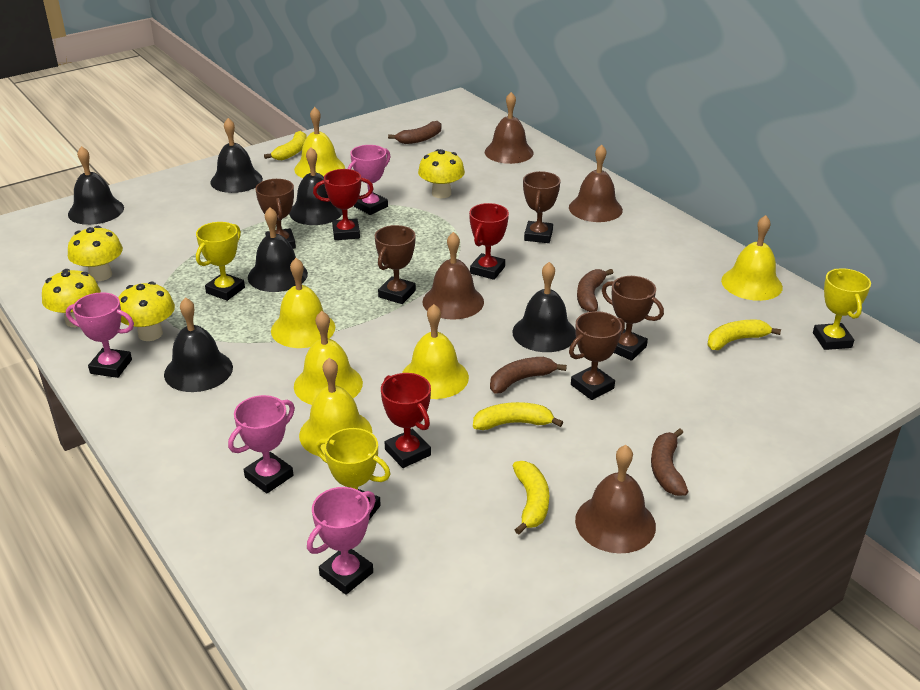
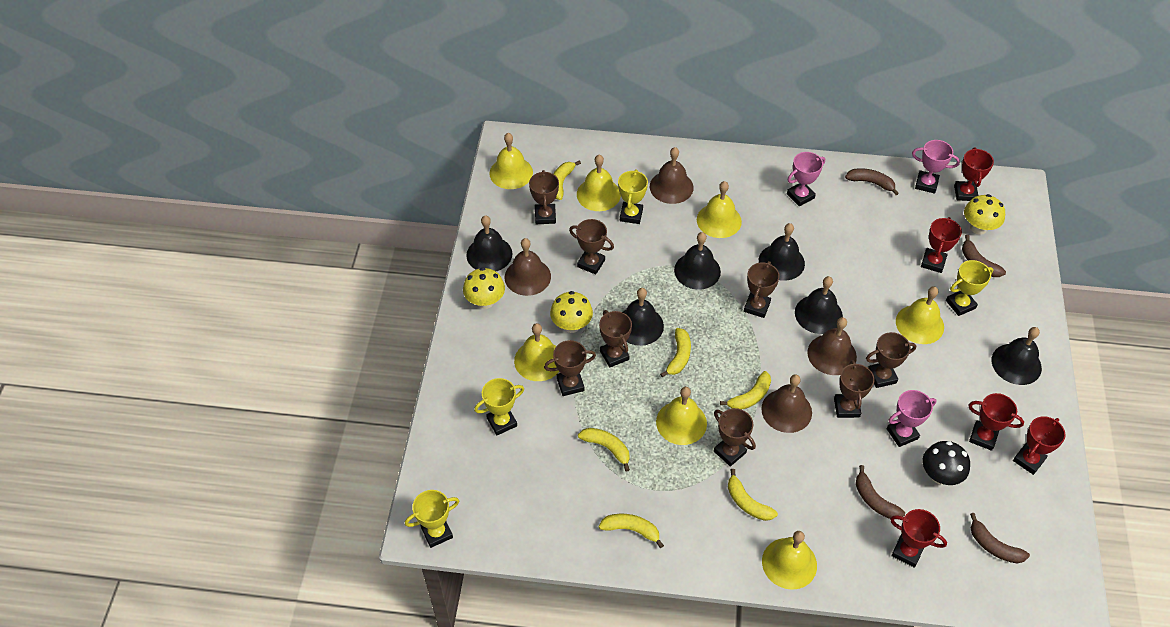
black mushroom: 0 -> 1
brown trophy: 5 -> 8
pink trophy: 4 -> 3
red trophy: 3 -> 5
yellow banana: 4 -> 6
yellow bell: 6 -> 7
yellow mushroom: 4 -> 3
yellow trophy: 3 -> 4

